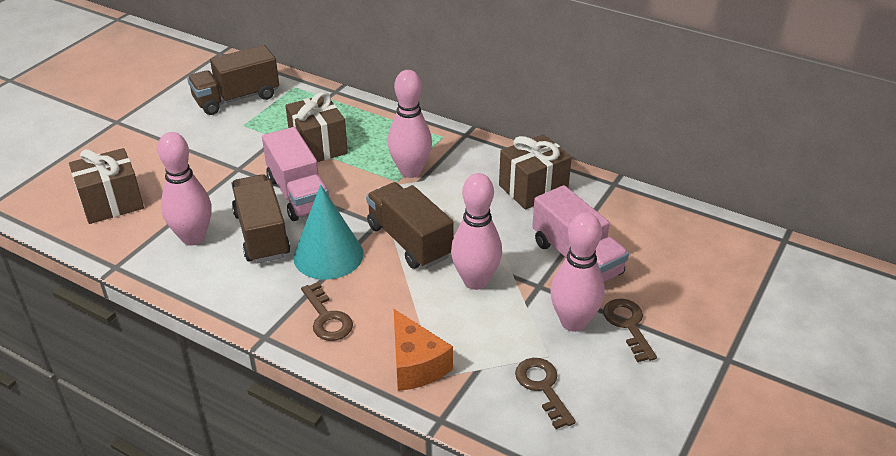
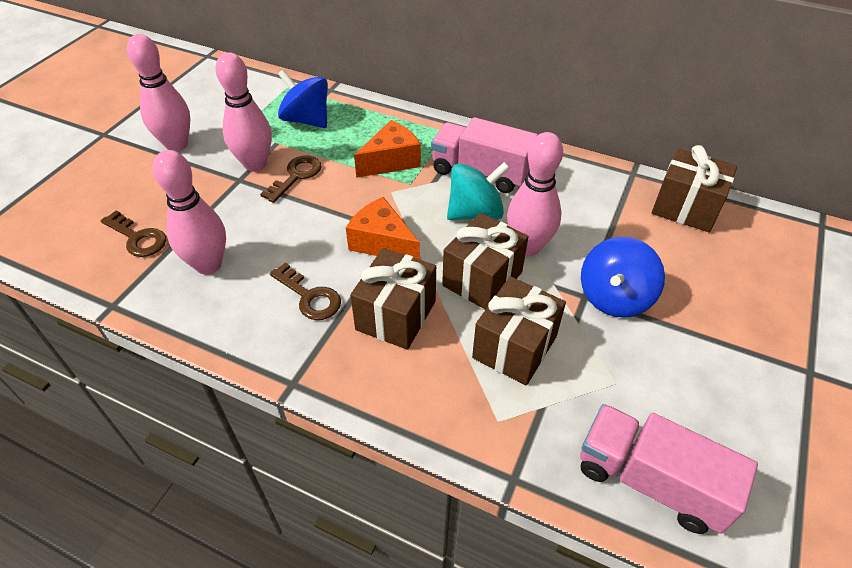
blue spinning top: 0 -> 2
brown gift: 3 -> 4
brown truck: 3 -> 0
orange cheese: 1 -> 2
turquoise cone: 1 -> 0
turquoise spinning top: 0 -> 1

